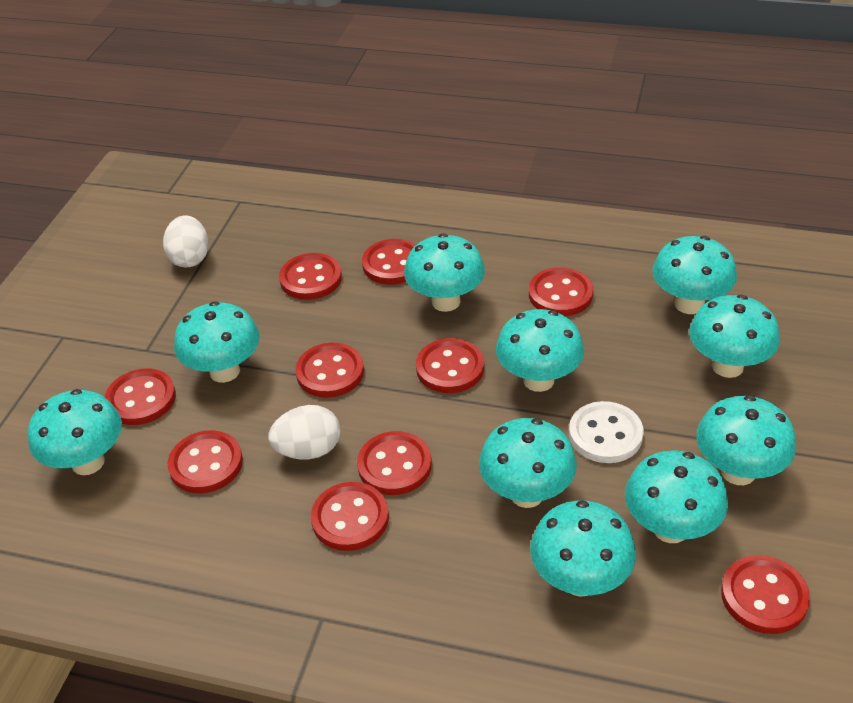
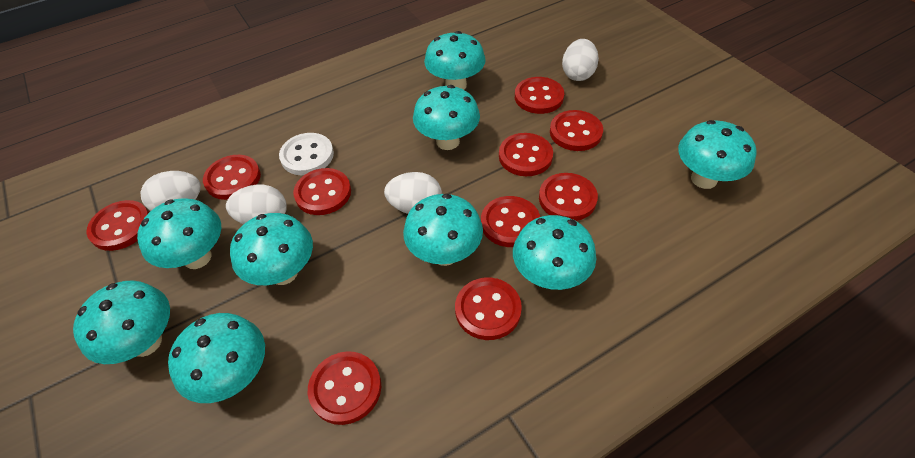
turquoise mushroom: 10 -> 9
white egg: 2 -> 4

